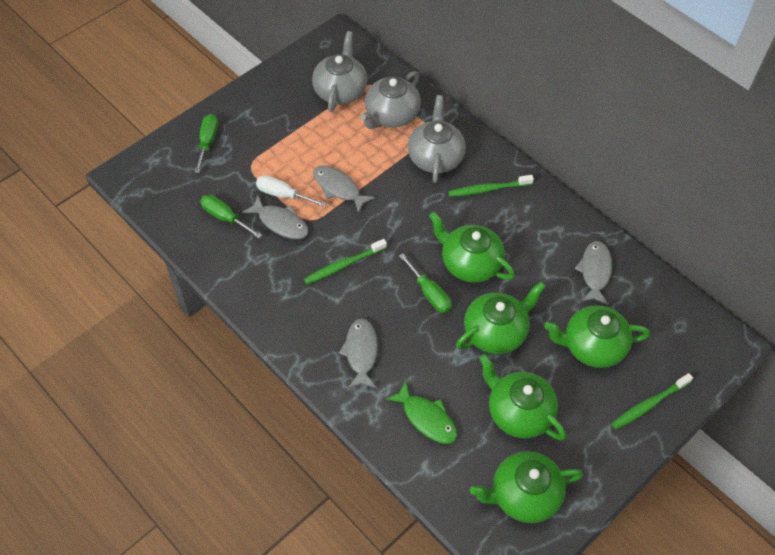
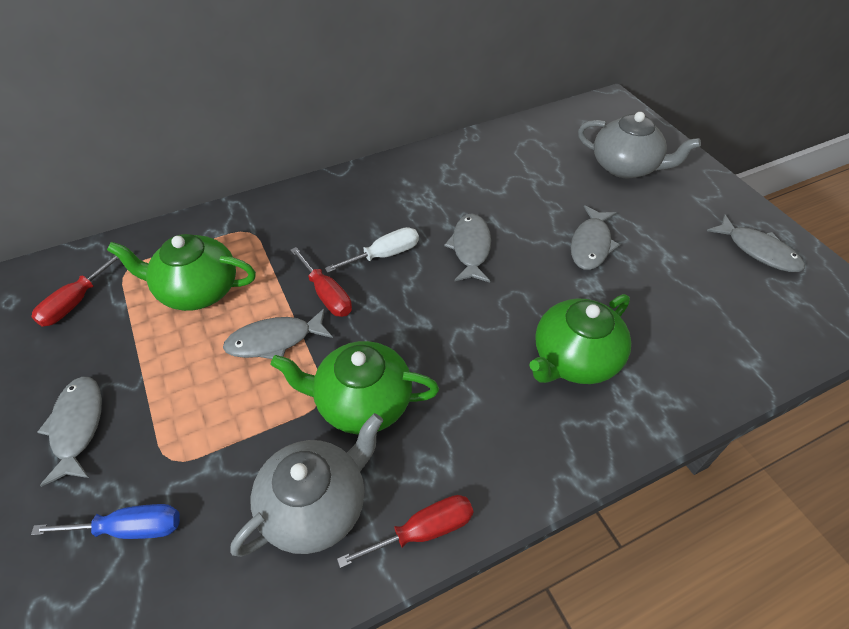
blue screwdriver: 0 -> 1
green fish: 1 -> 0
green screwdriver: 3 -> 0
green teapot: 5 -> 3
green toothbrush: 3 -> 0
grey fish: 4 -> 5
grey teapot: 3 -> 2
red screwdriver: 0 -> 3

